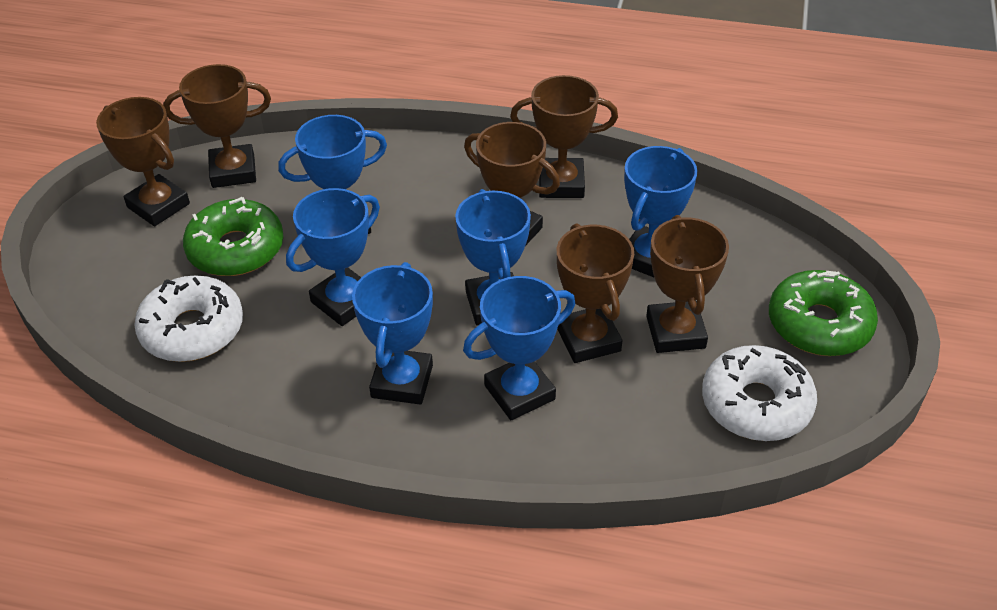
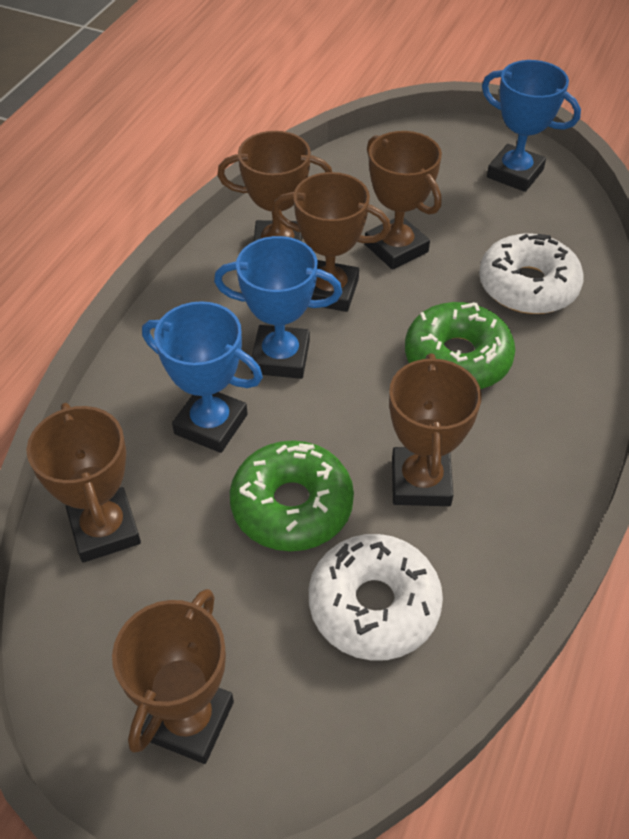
blue trophy: 6 -> 3

